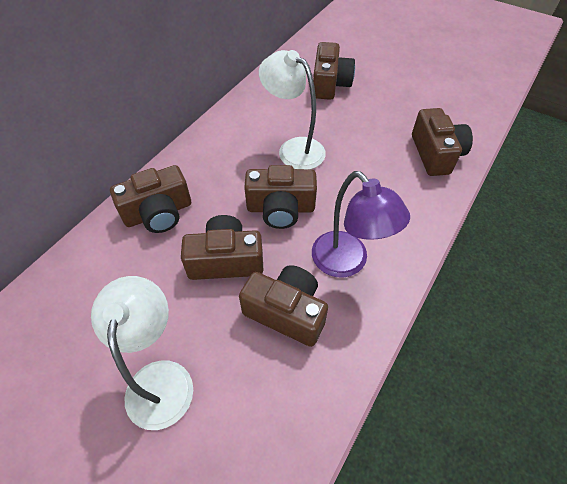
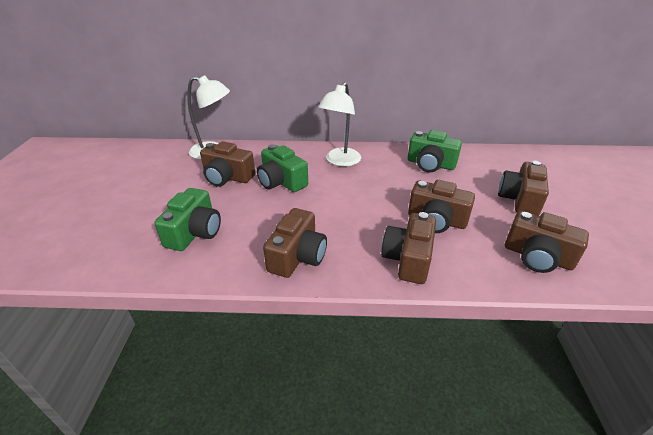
green camera: 0 -> 3
purple lamp: 1 -> 0

